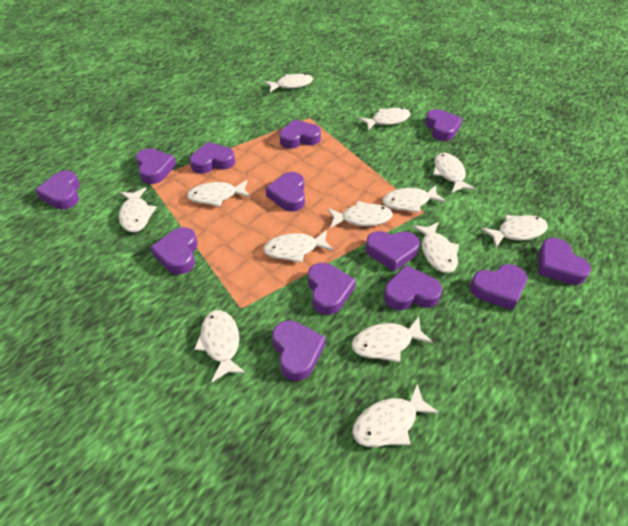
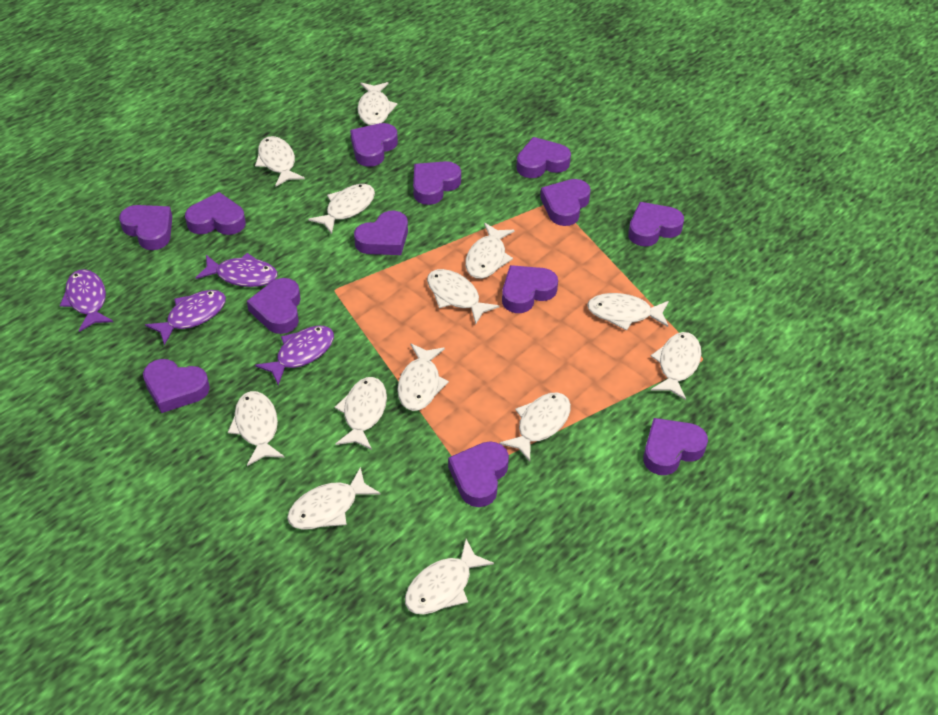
purple fish: 0 -> 4

